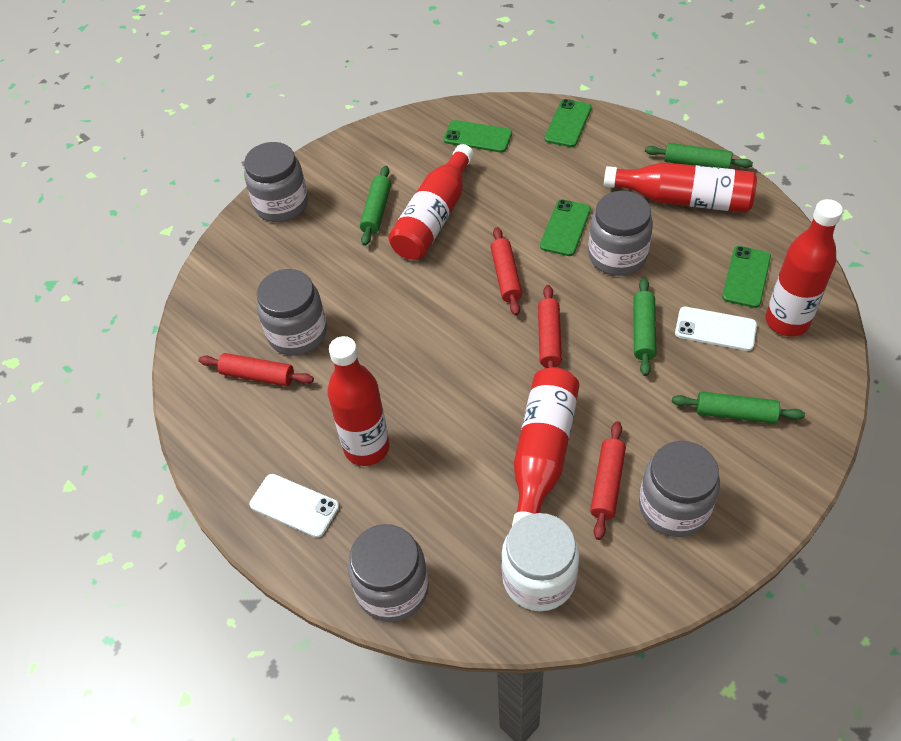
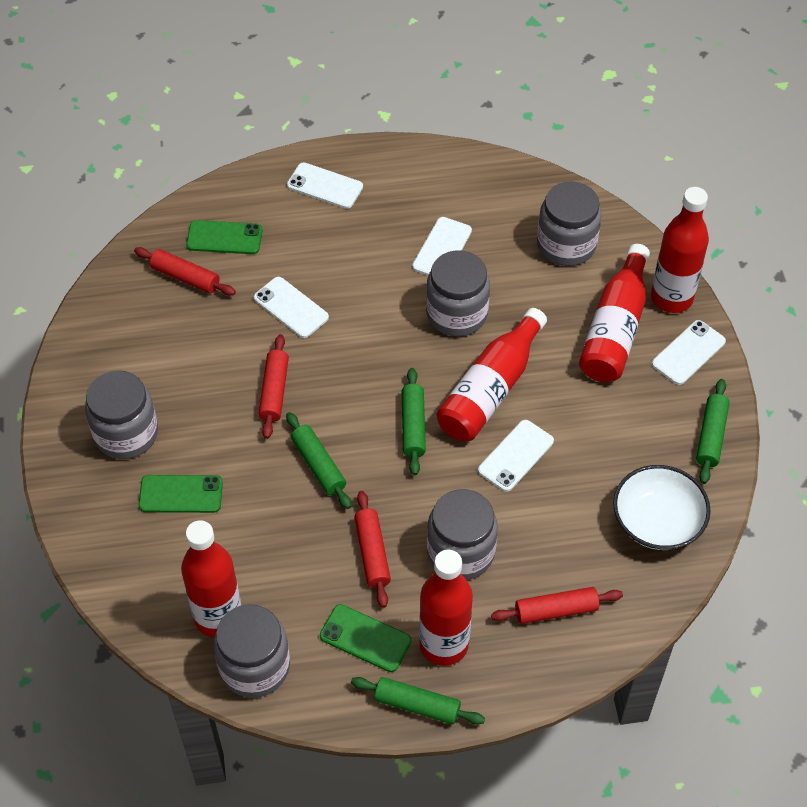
green phone: 4 -> 3
white bowl: 0 -> 1
white jar: 1 -> 0
white phone: 2 -> 5

